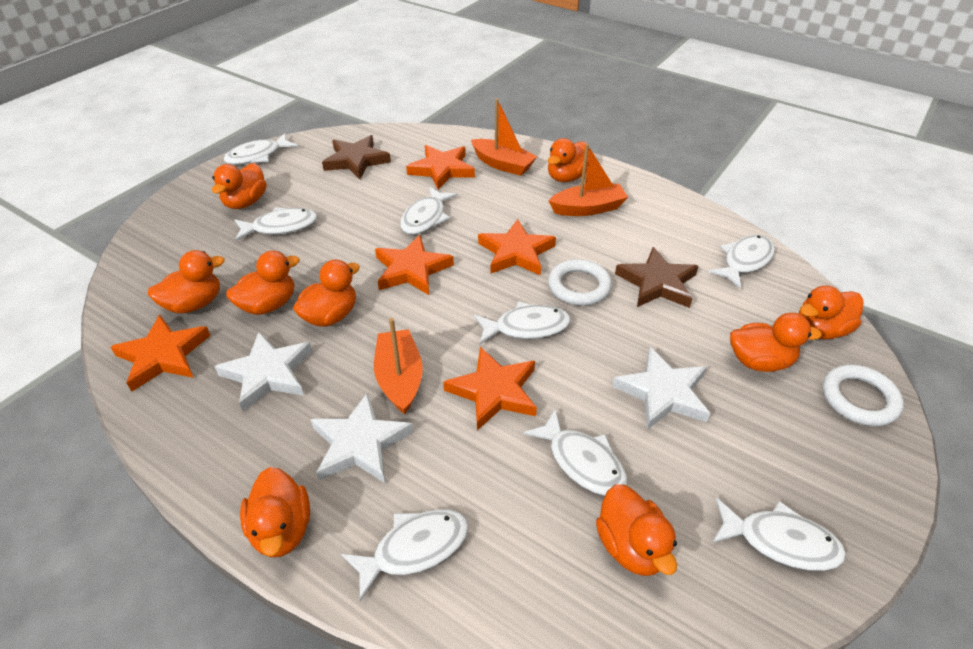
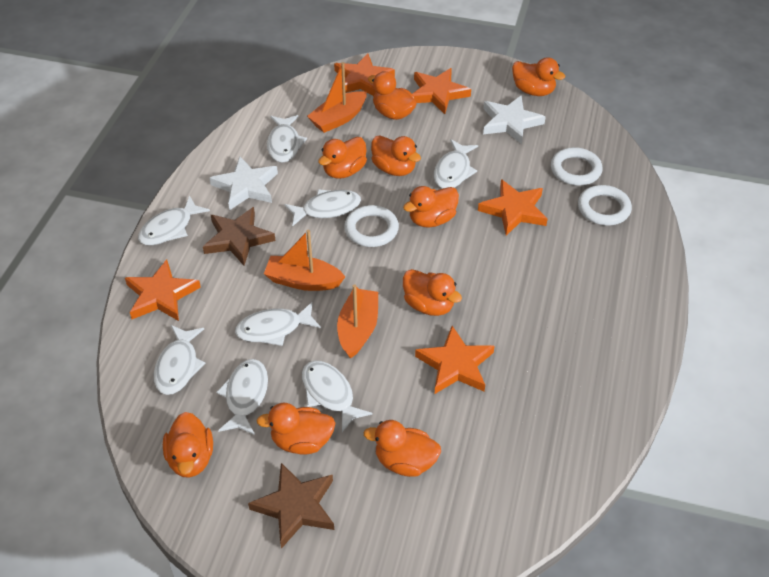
white ring: 2 -> 3
white star: 3 -> 2

